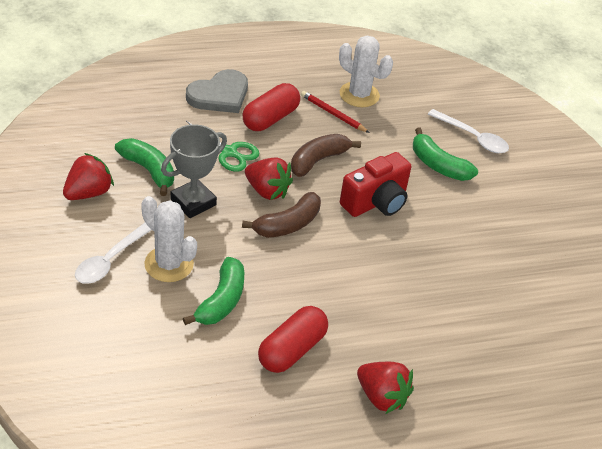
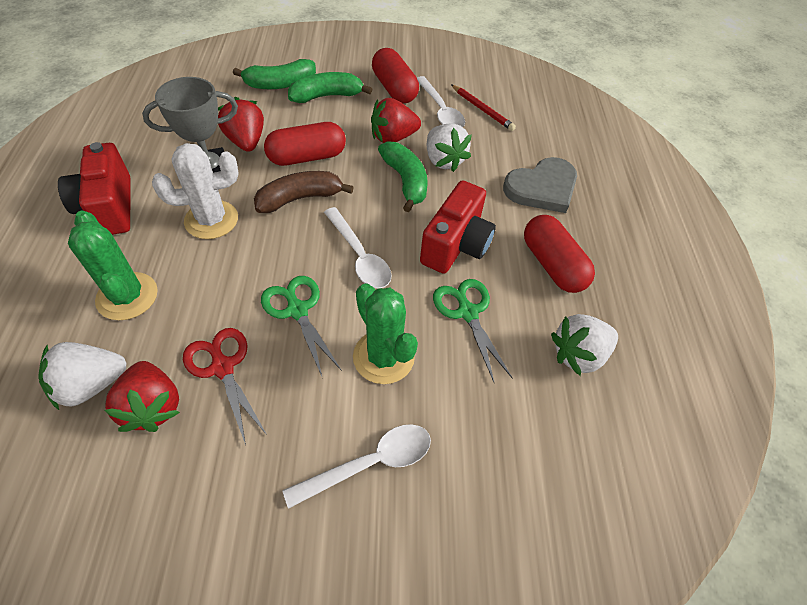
brown banana: 2 -> 1
green cactus: 0 -> 2
green scissors: 1 -> 2
red camera: 1 -> 2
red capsule: 2 -> 3
red scissors: 0 -> 1
white cactus: 2 -> 1
white spoon: 2 -> 3
white strawberry: 0 -> 3

